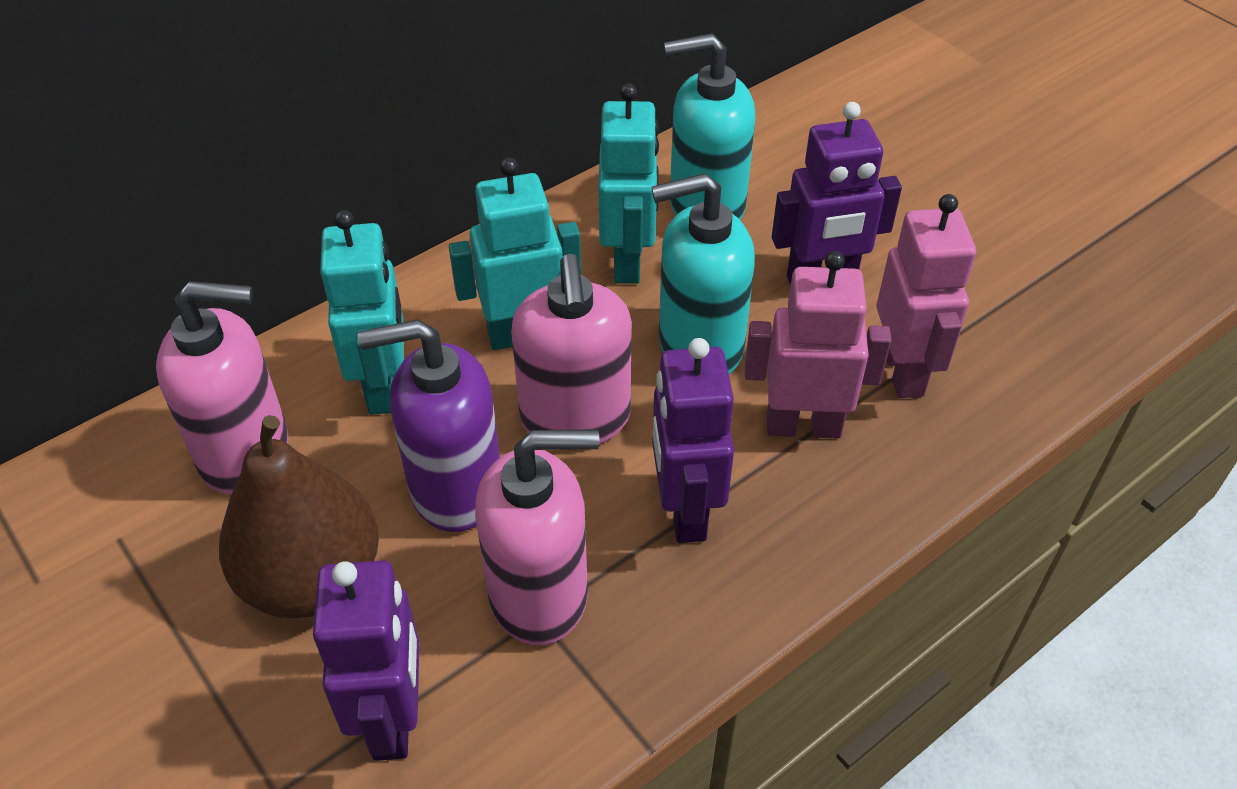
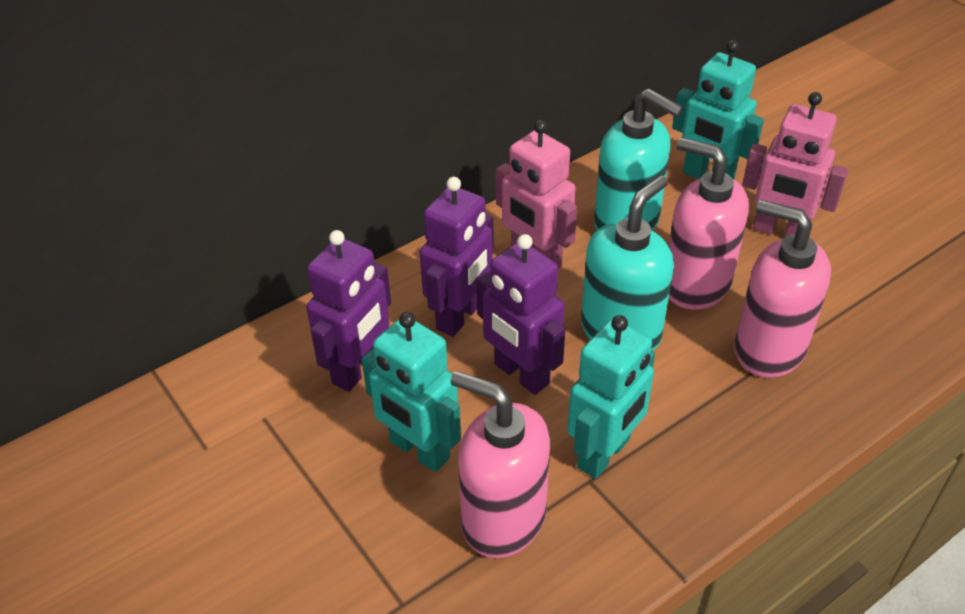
brown pear: 1 -> 0
purple soap dispenser: 1 -> 0

